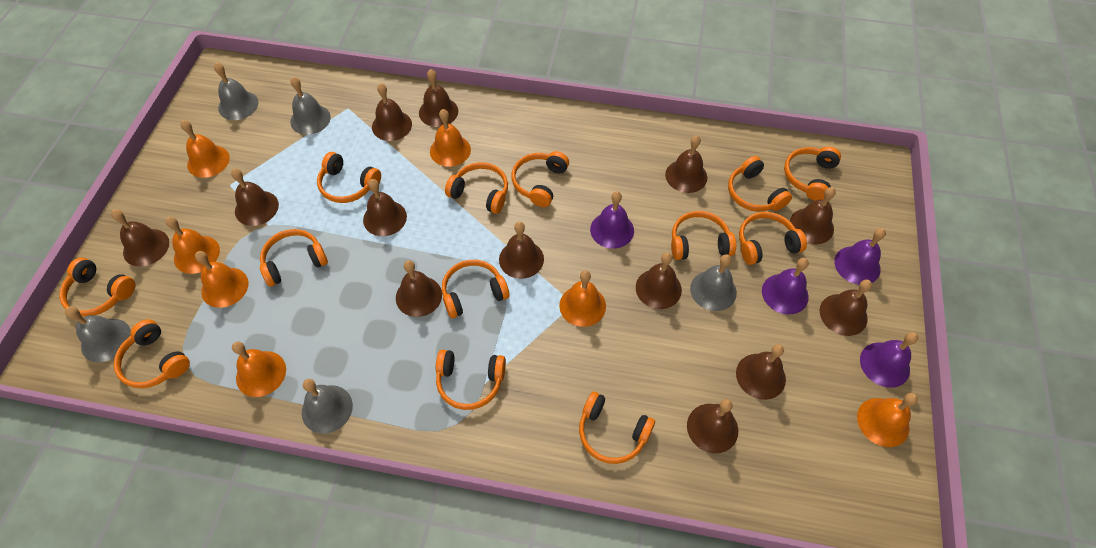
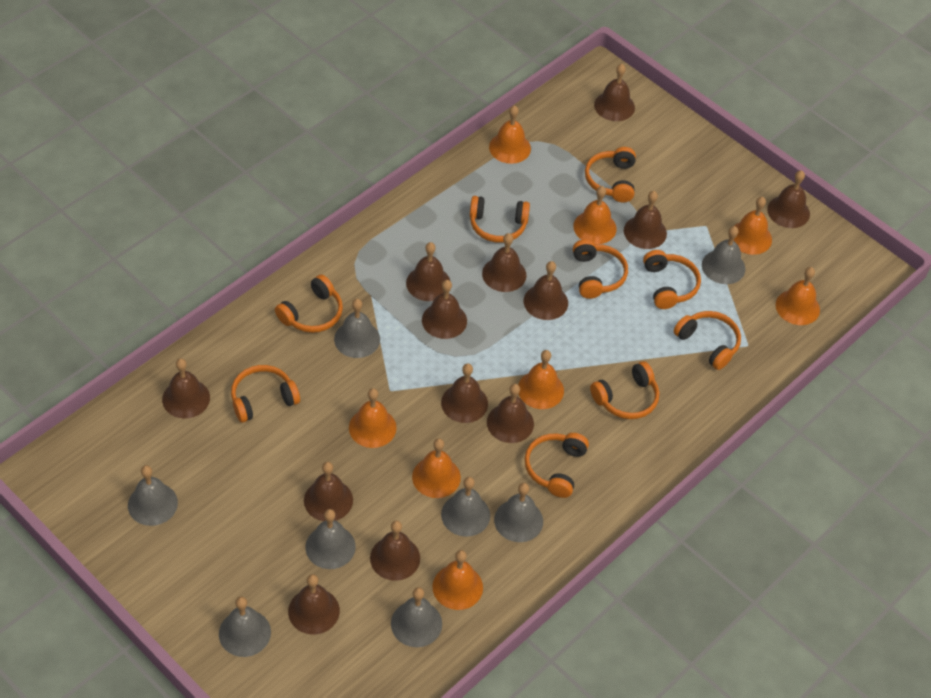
grey bell: 5 -> 8
orange bell: 7 -> 8
orange headphones: 13 -> 9
purple bell: 4 -> 0

